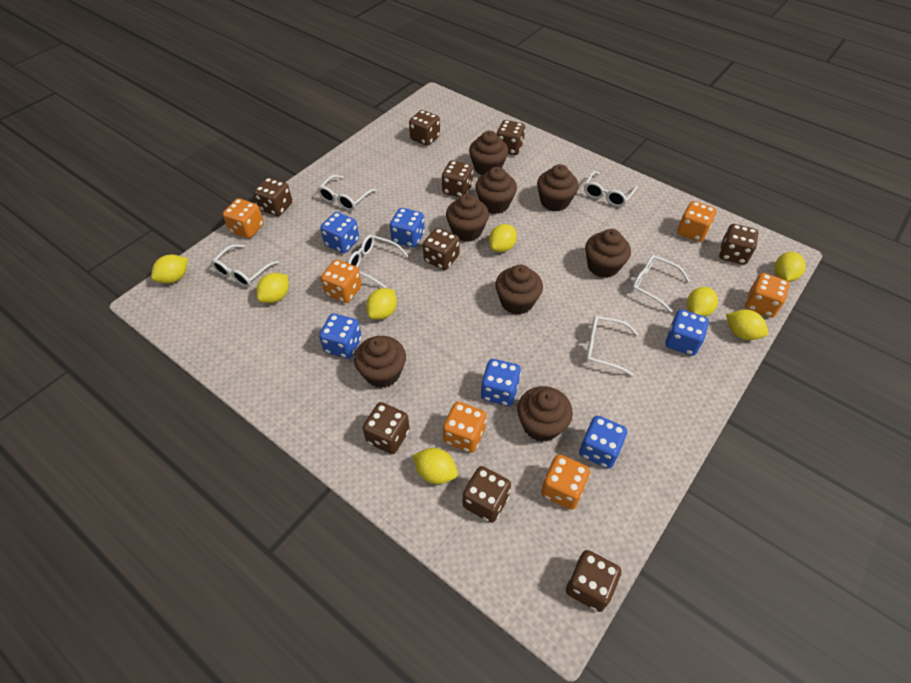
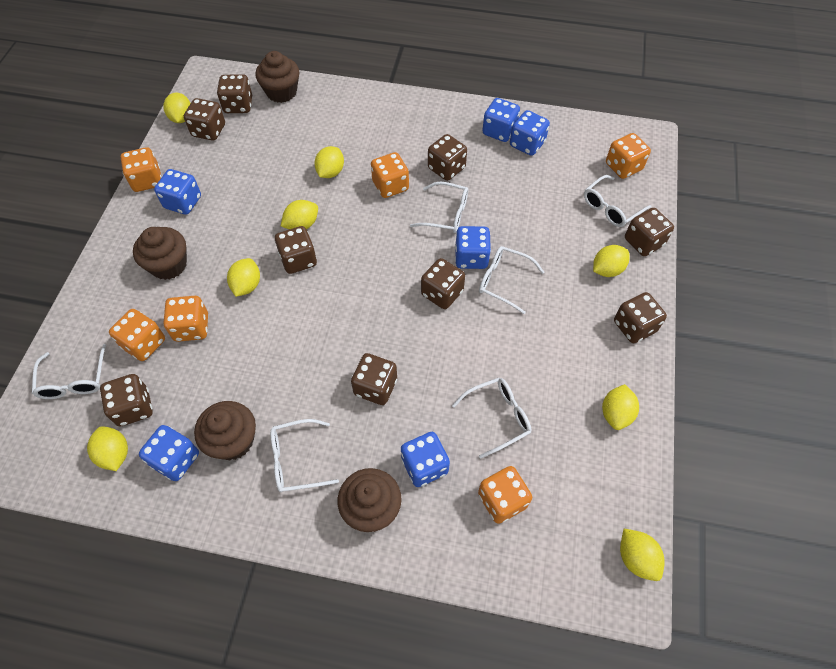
brown cupcake: 8 -> 4

